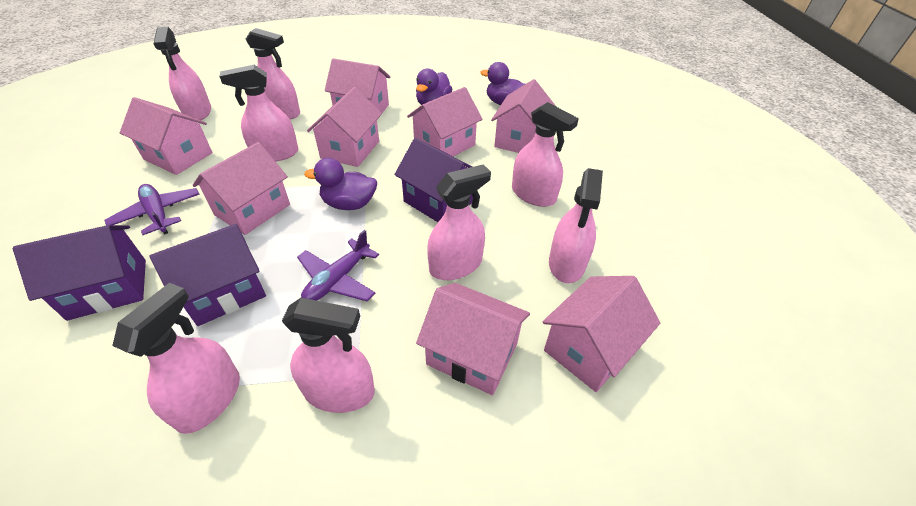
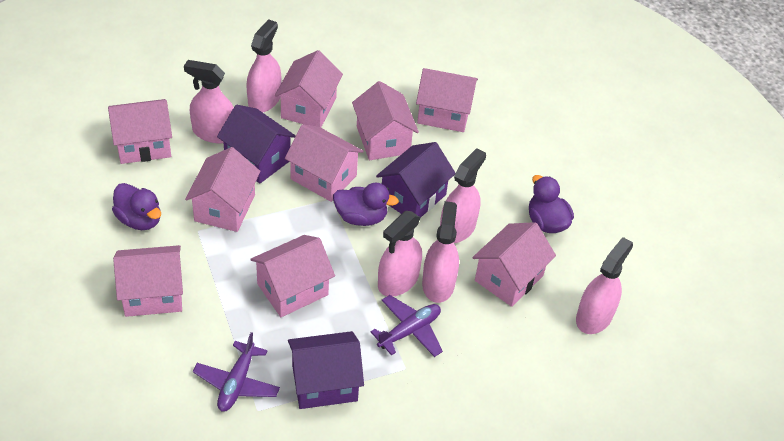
pink house: 8 -> 9
pink spray bottle: 8 -> 6

